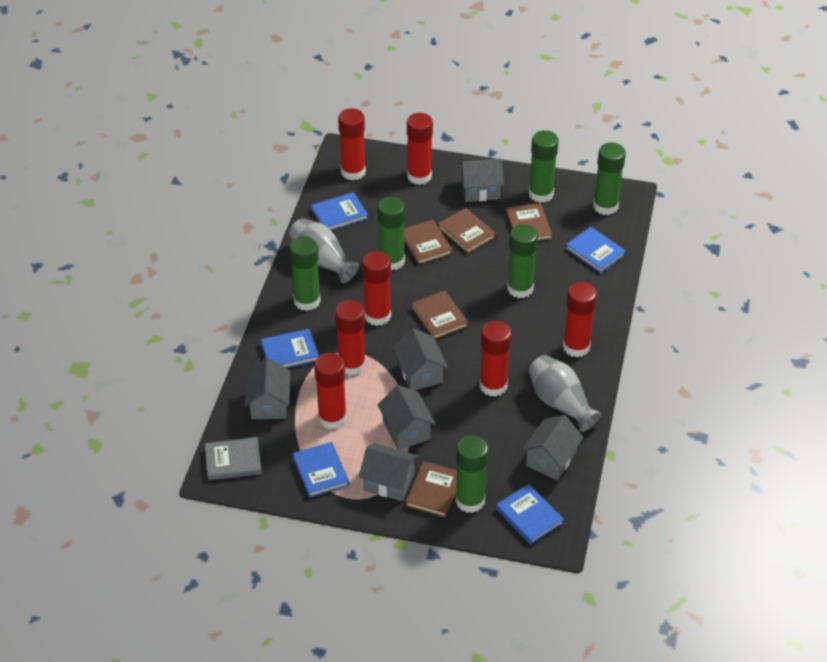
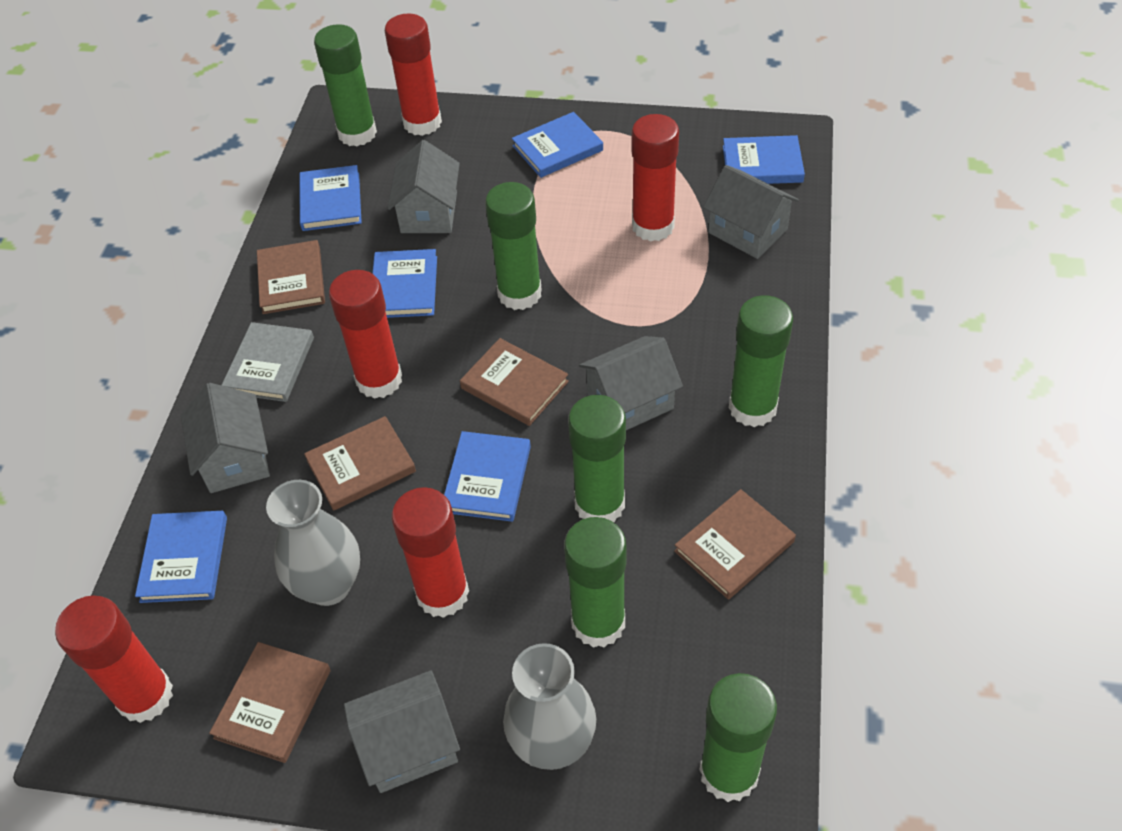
blue book: 5 -> 6
grey house: 6 -> 5
red glue stick: 7 -> 5

